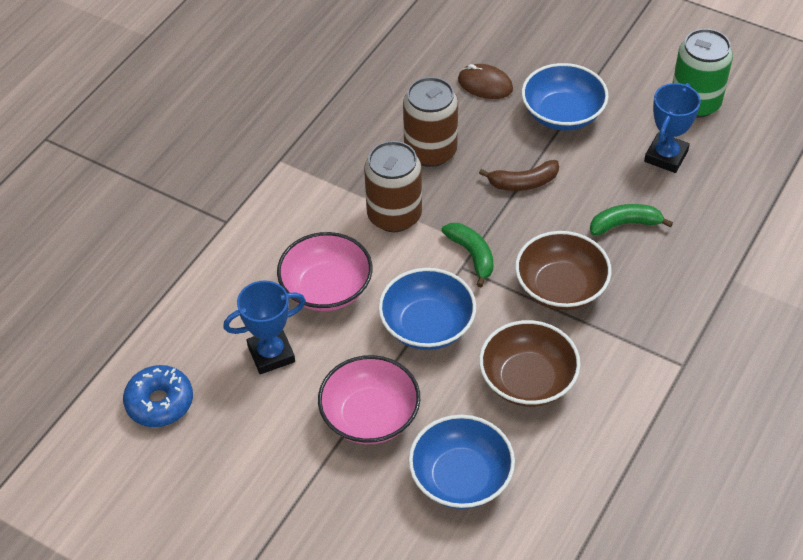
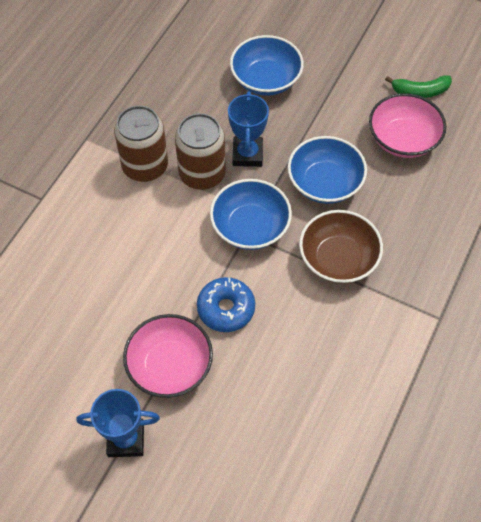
brown banana: 1 -> 0
brown bowl: 2 -> 1
brown mouse: 1 -> 0
green banana: 2 -> 1
green can: 1 -> 0

